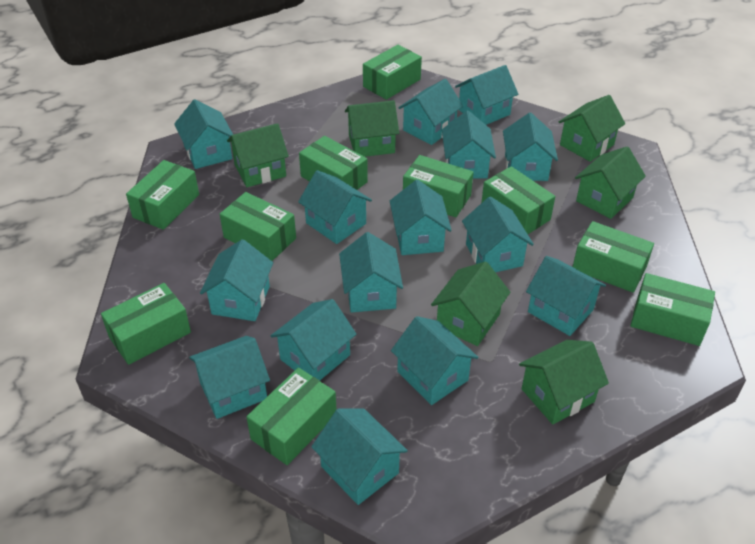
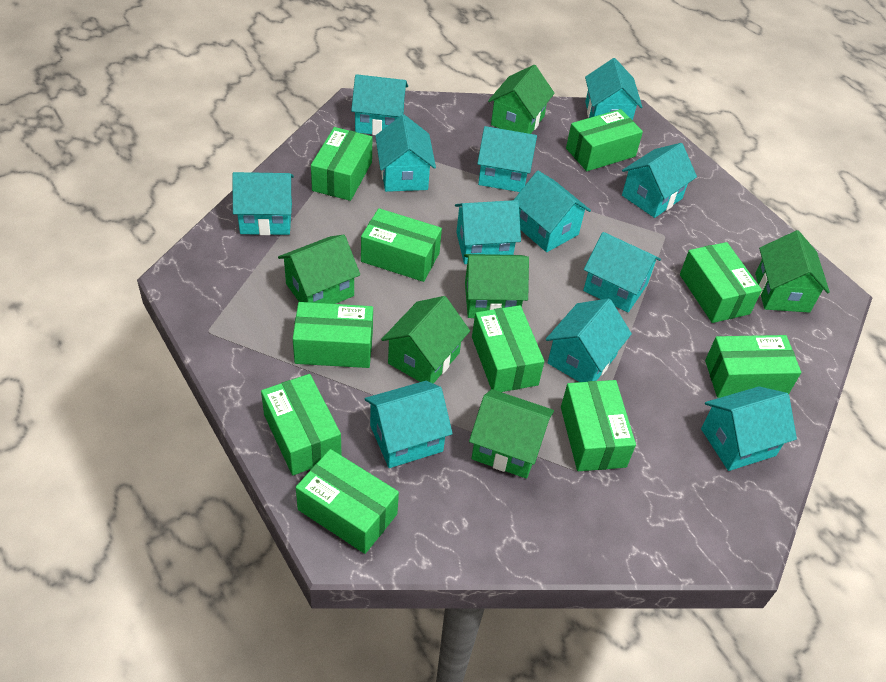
turquoise house: 15 -> 12

